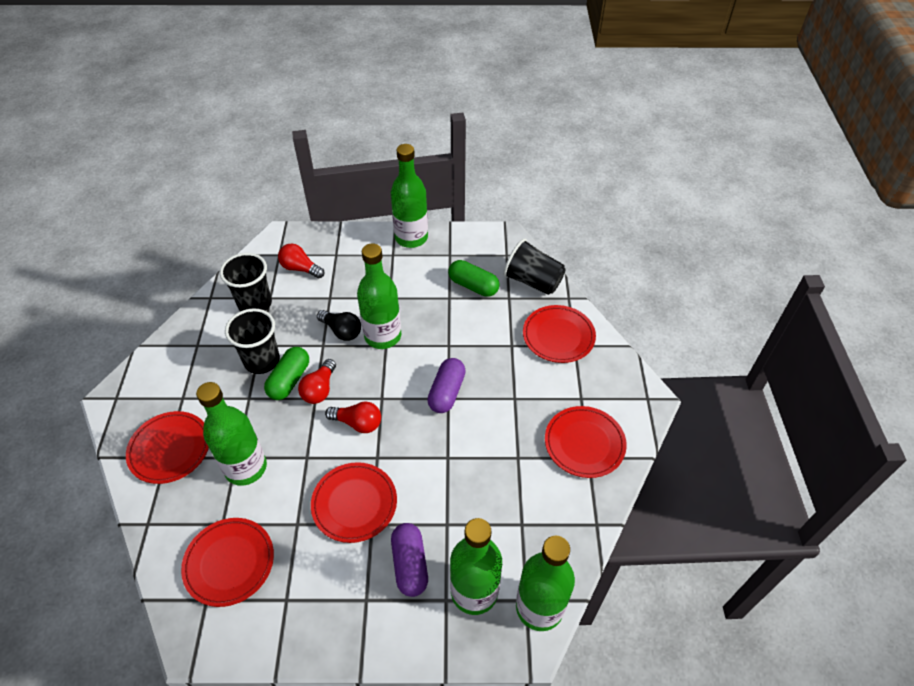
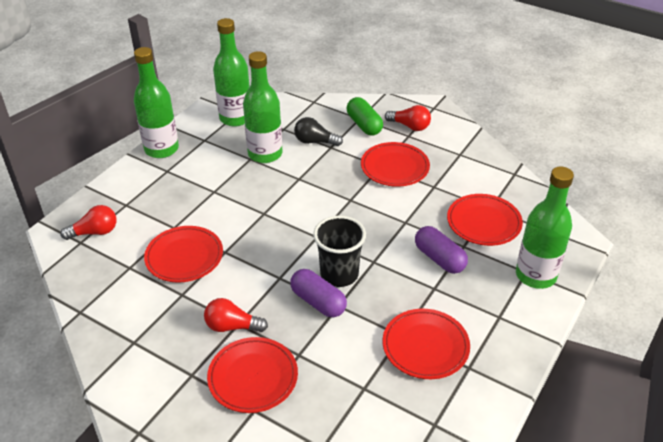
black cup: 3 -> 1
green bottle: 5 -> 4
green capsule: 2 -> 1

